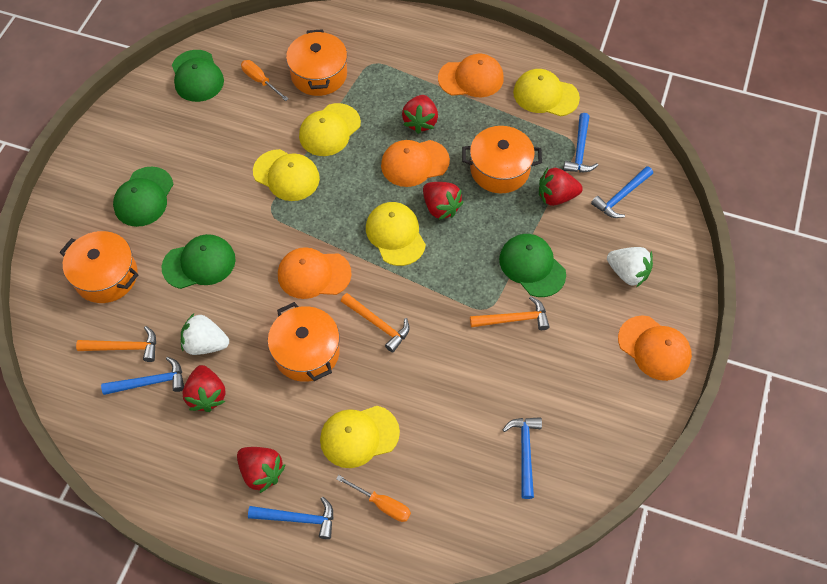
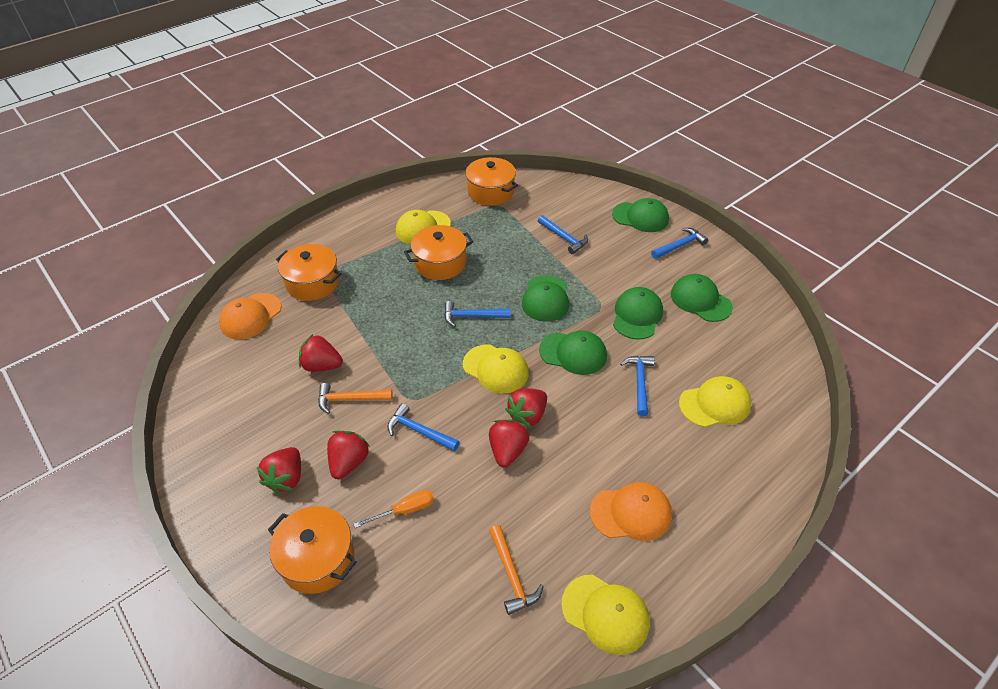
green cap: 4 -> 5
orange cap: 4 -> 2
orange hammer: 3 -> 2
orange screwdriver: 2 -> 1
white strawberry: 2 -> 0
yellow cap: 5 -> 4

